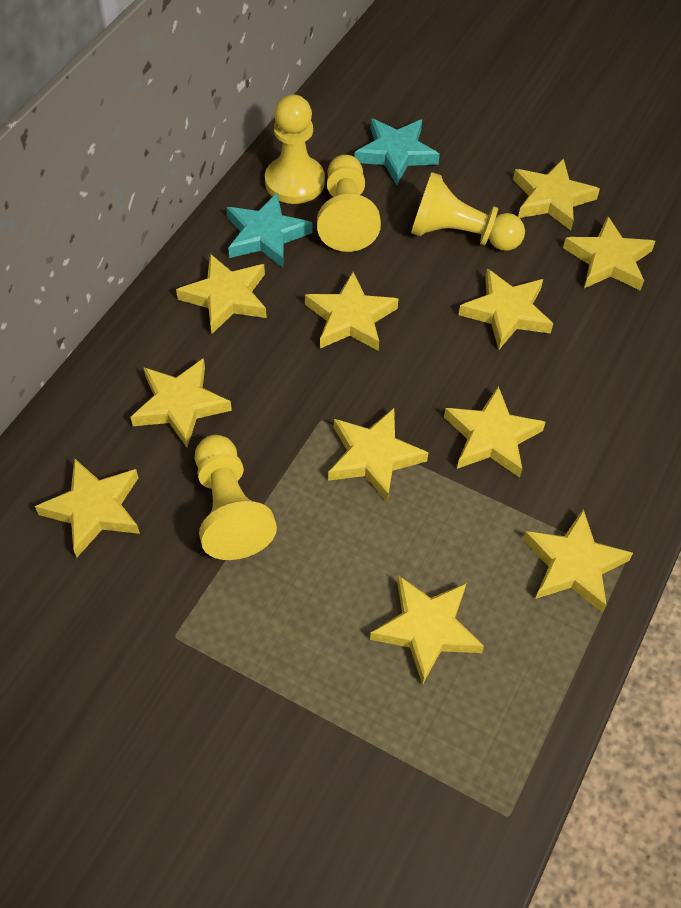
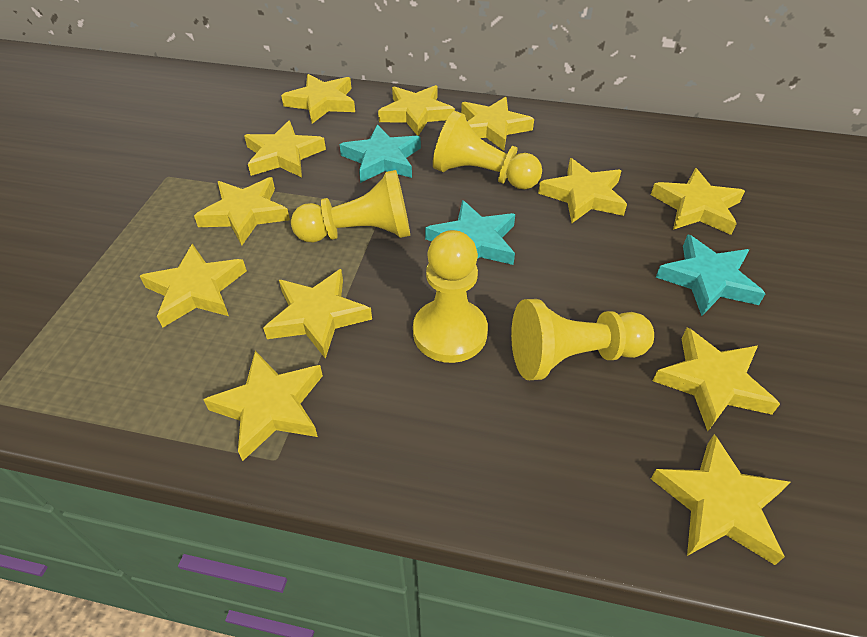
turquoise star: 2 -> 3
yellow star: 11 -> 12

